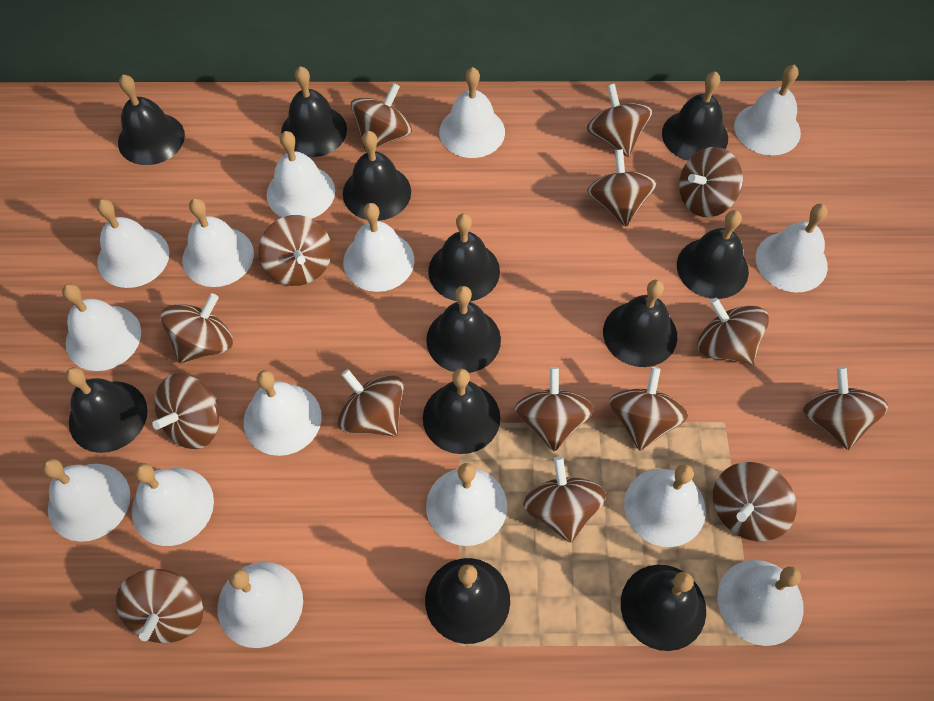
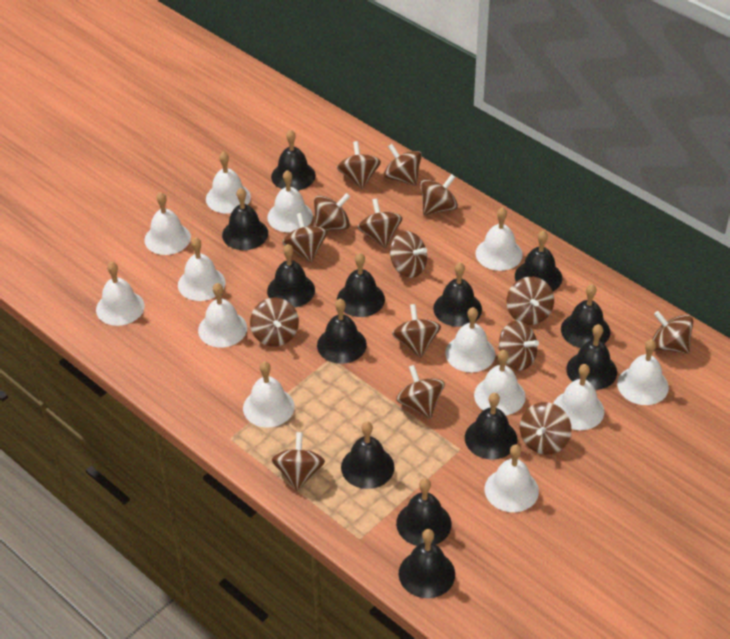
black bell: 12 -> 13
white bell: 15 -> 13

